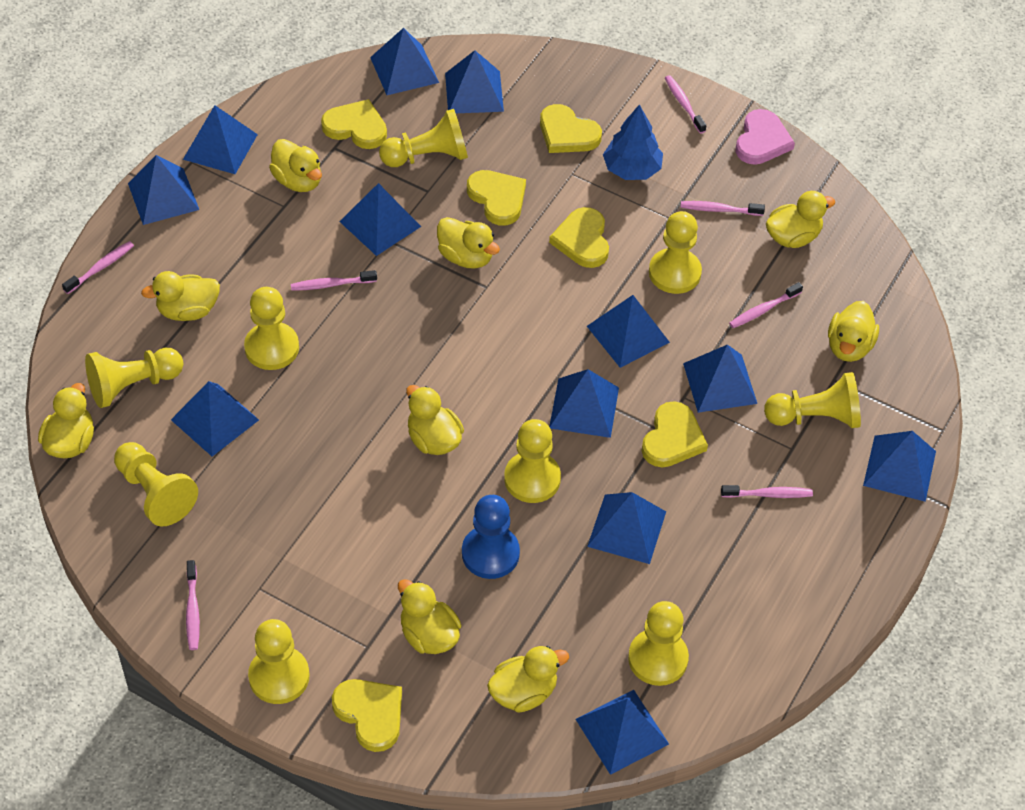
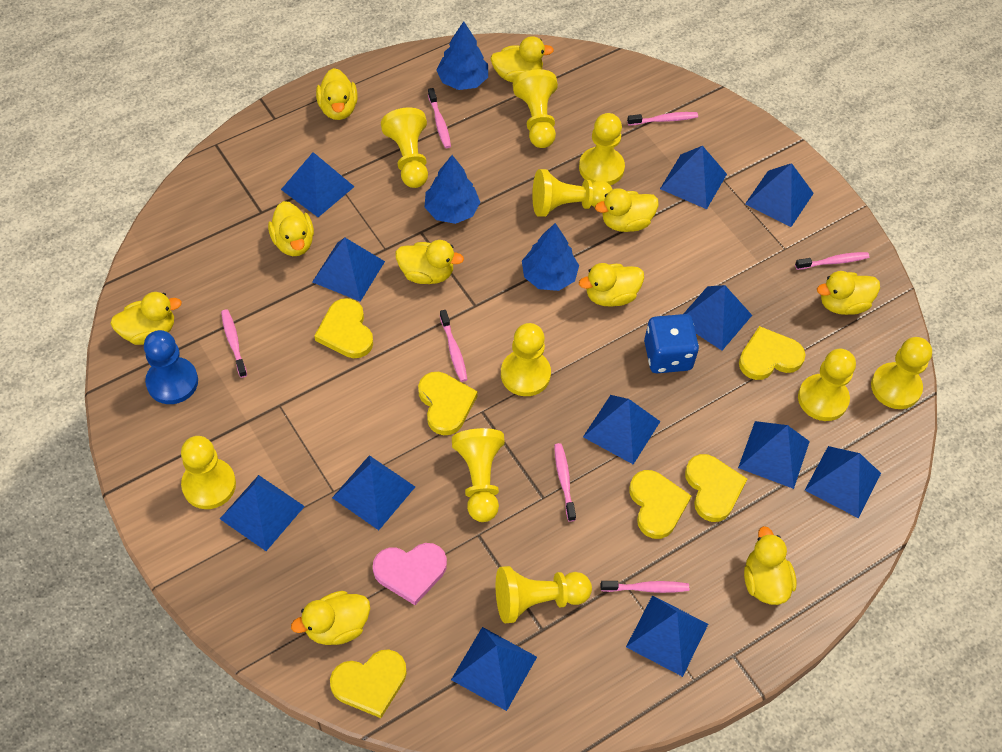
blue dice: 0 -> 1
blue tree: 1 -> 3
yellow duck: 9 -> 10
yellow pawn: 9 -> 10

